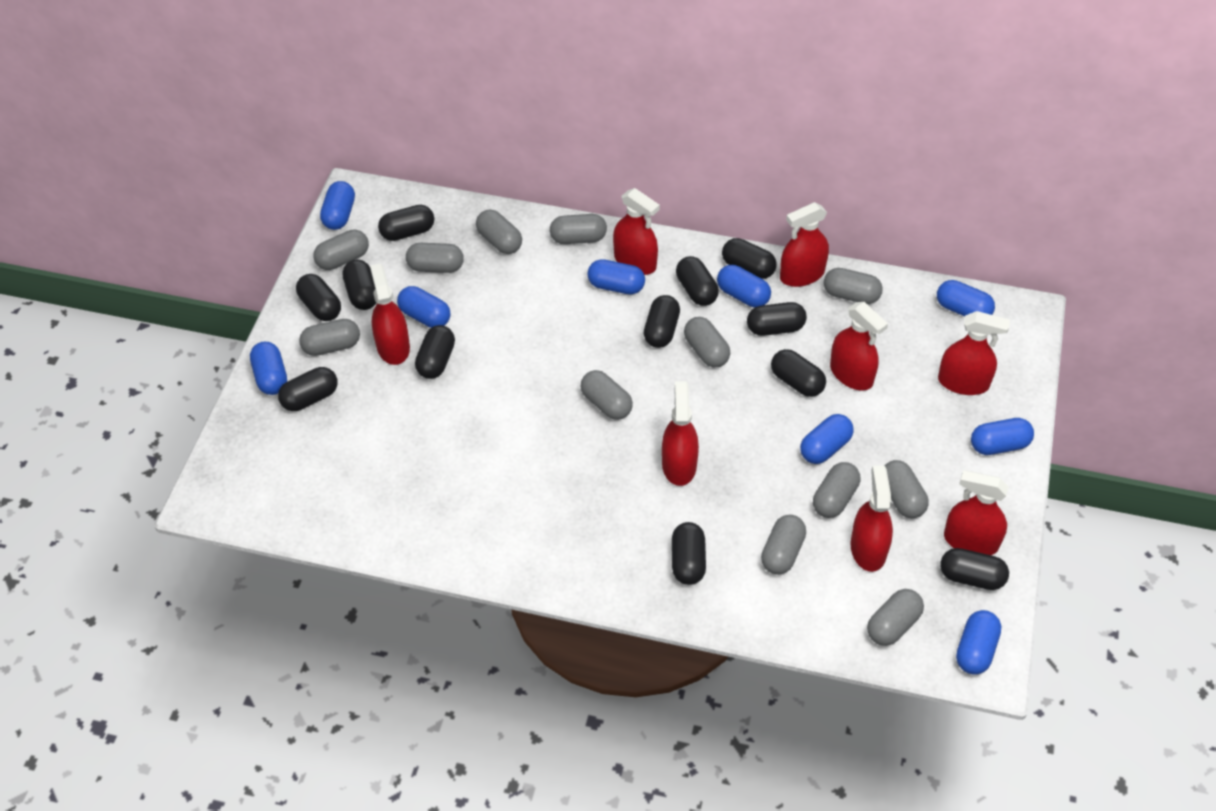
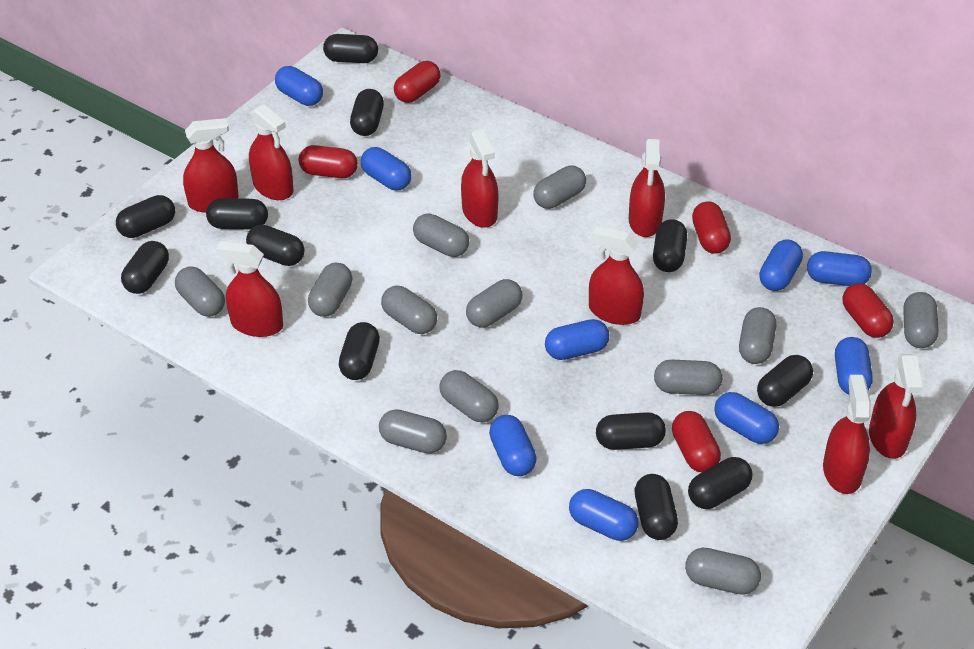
red capsule: 0 -> 5

